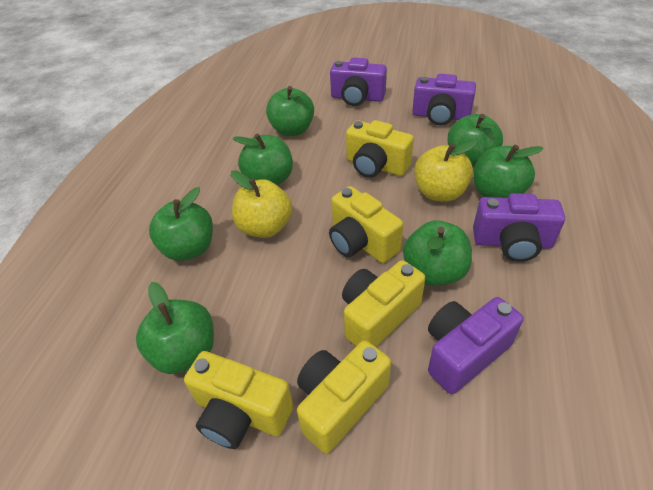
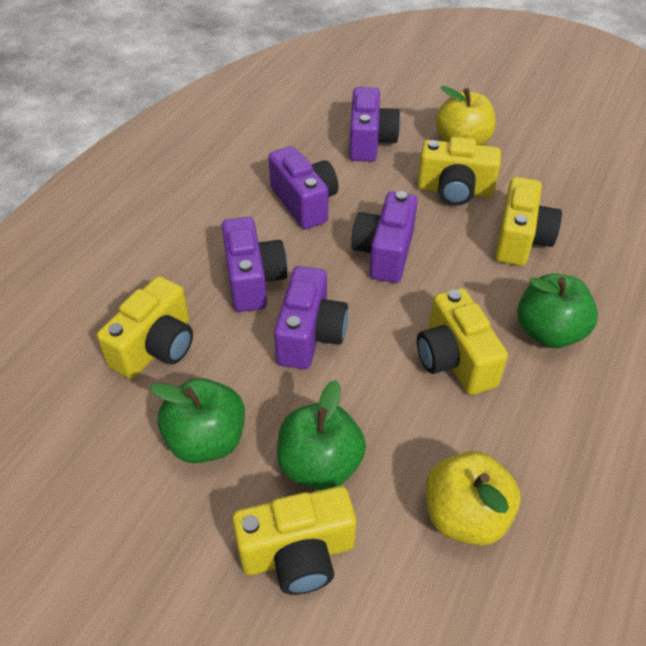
green apple: 7 -> 3
purple camera: 4 -> 5

